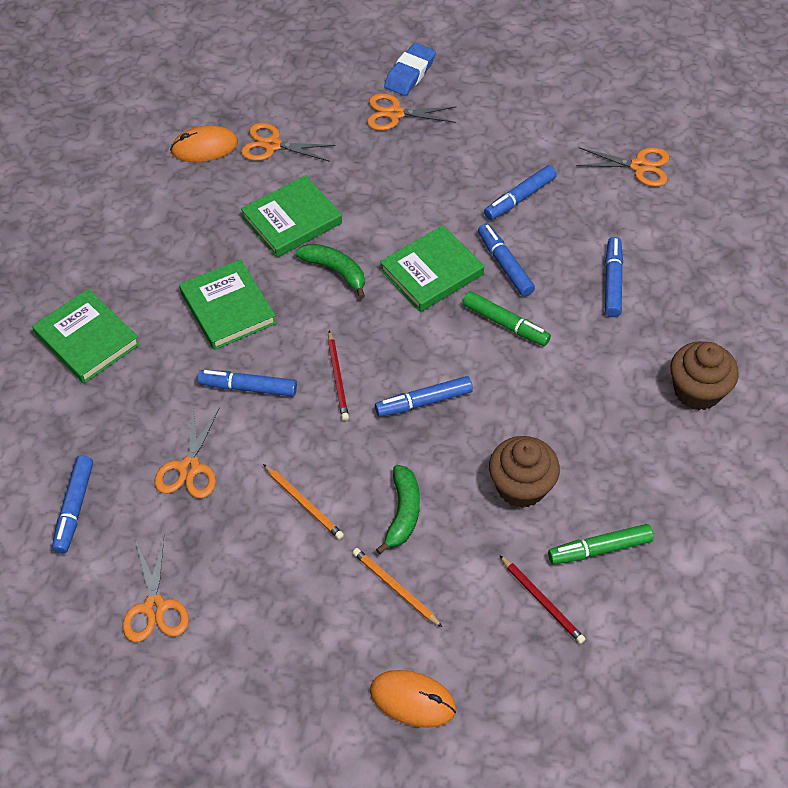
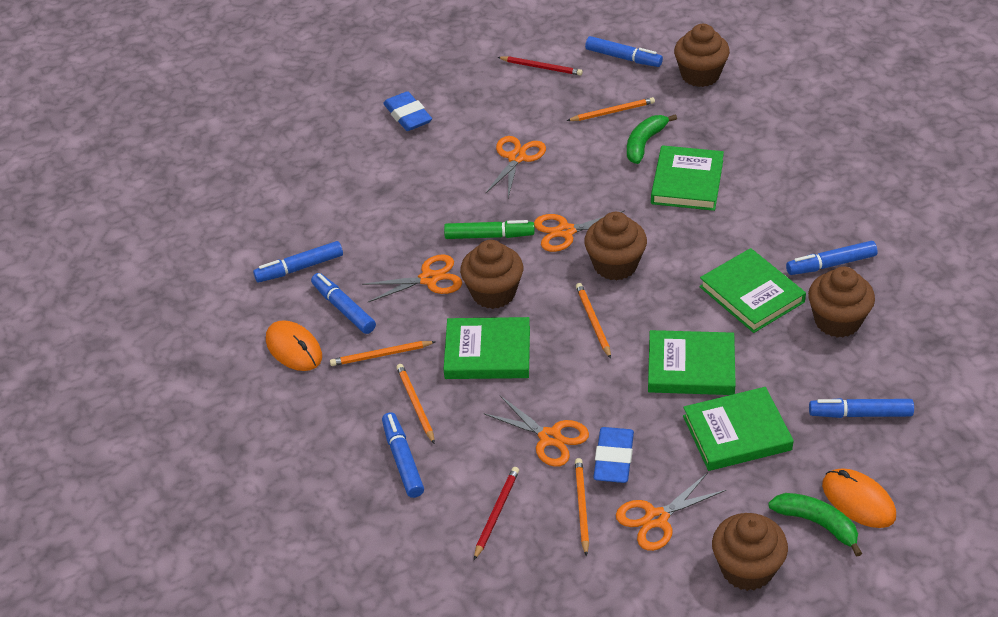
blue eraser: 1 -> 2
brown cupcake: 2 -> 5
green book: 4 -> 5
green marker: 2 -> 1
orange pencil: 2 -> 5

